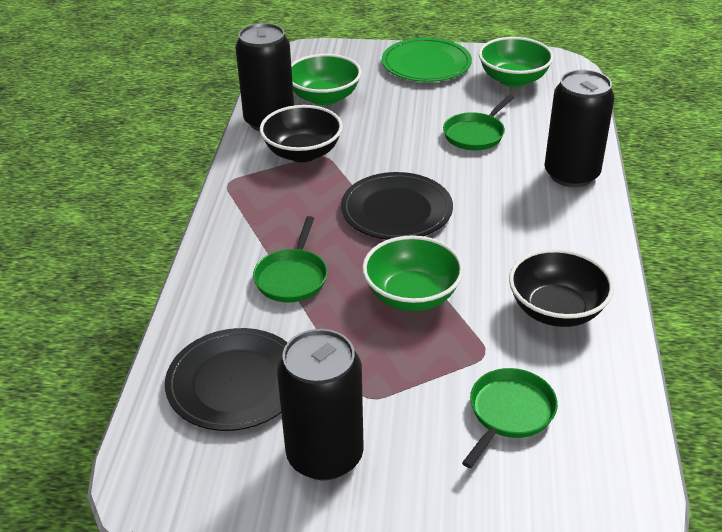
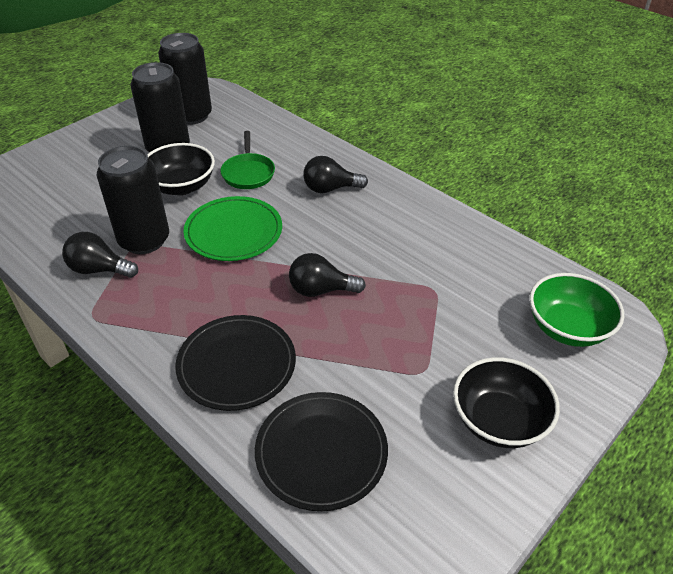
black light bulb: 0 -> 3
green bowl: 3 -> 1
green pan: 3 -> 1

